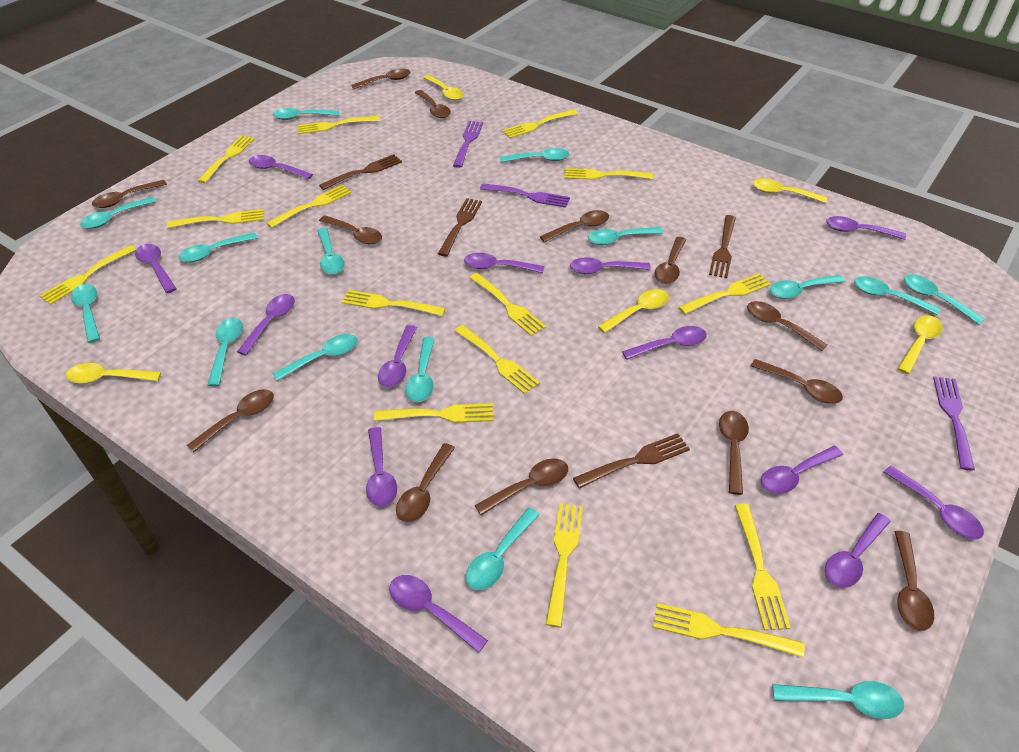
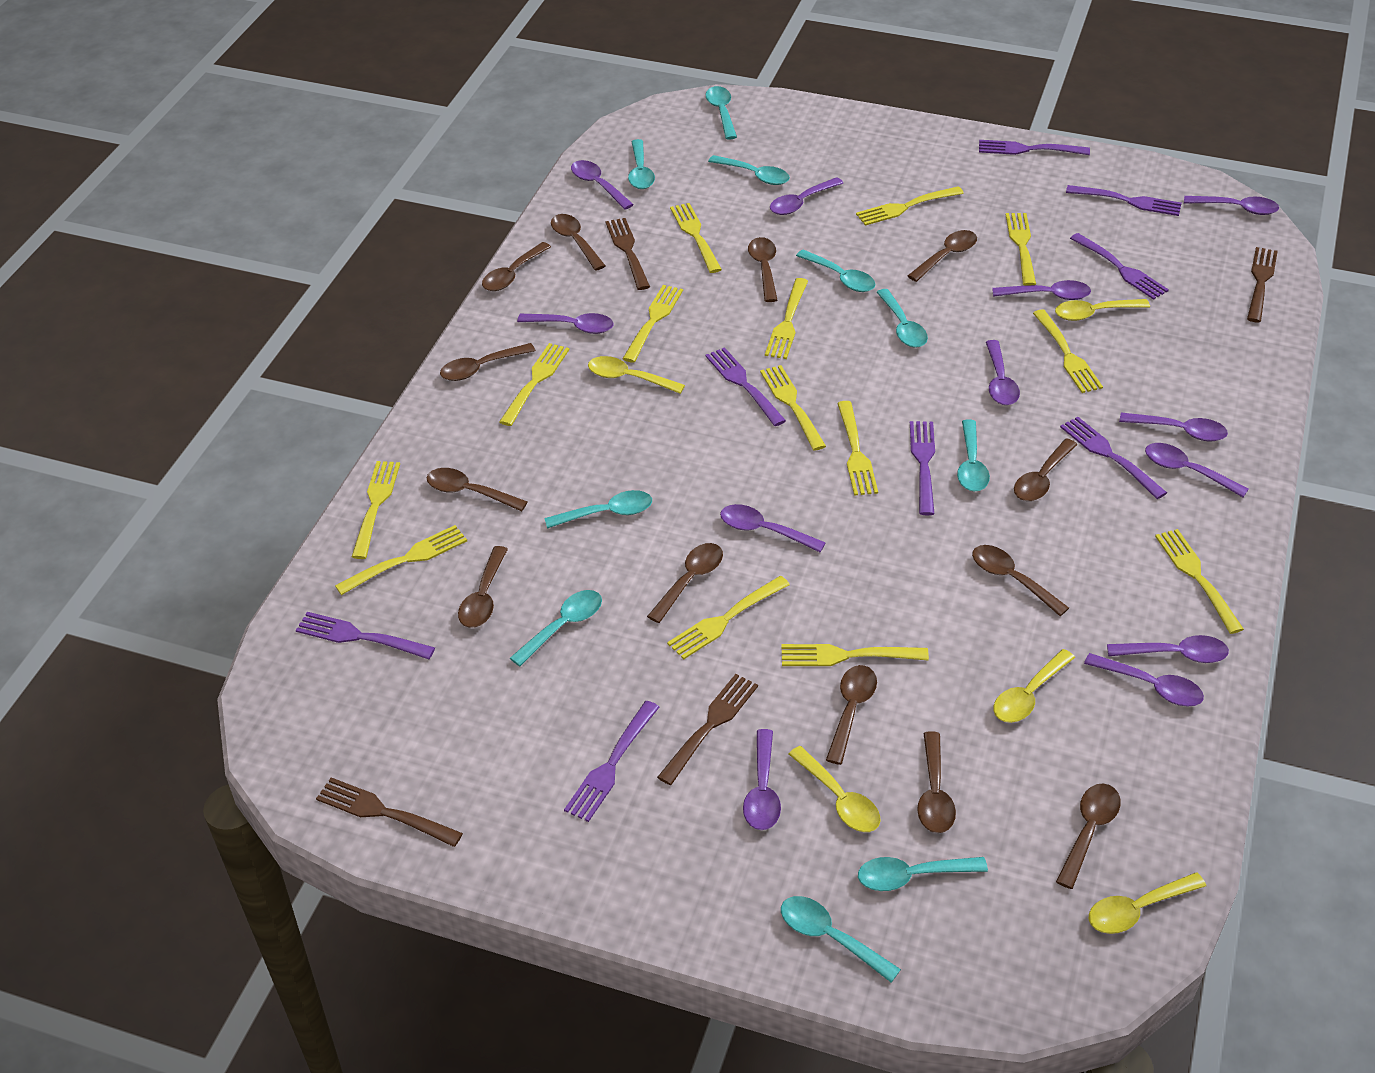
purple fork: 3 -> 8
purple spoon: 13 -> 12
turquoise spoon: 15 -> 10
yellow fork: 15 -> 14

